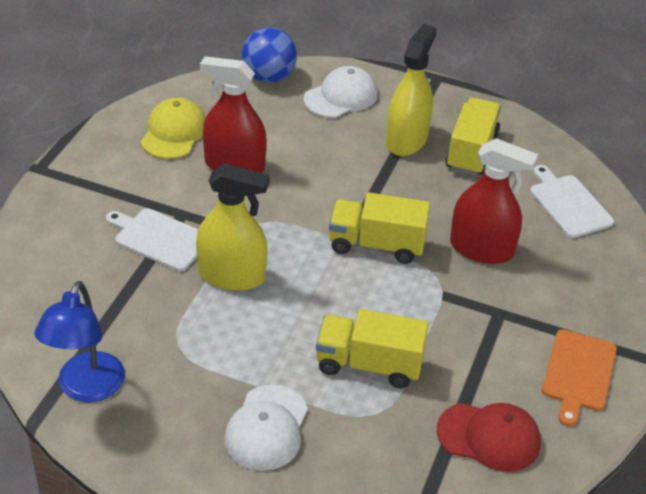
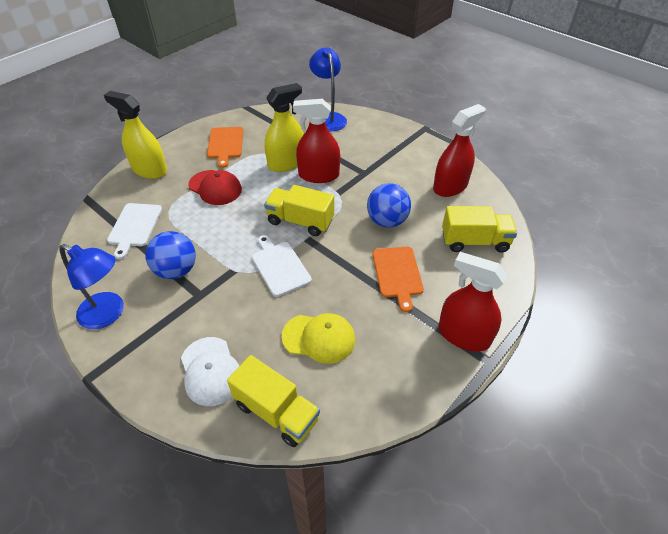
blue ball: 1 -> 2
blue lamp: 1 -> 2
orange cutting board: 1 -> 2
red spray bottle: 2 -> 3
white cap: 2 -> 1

